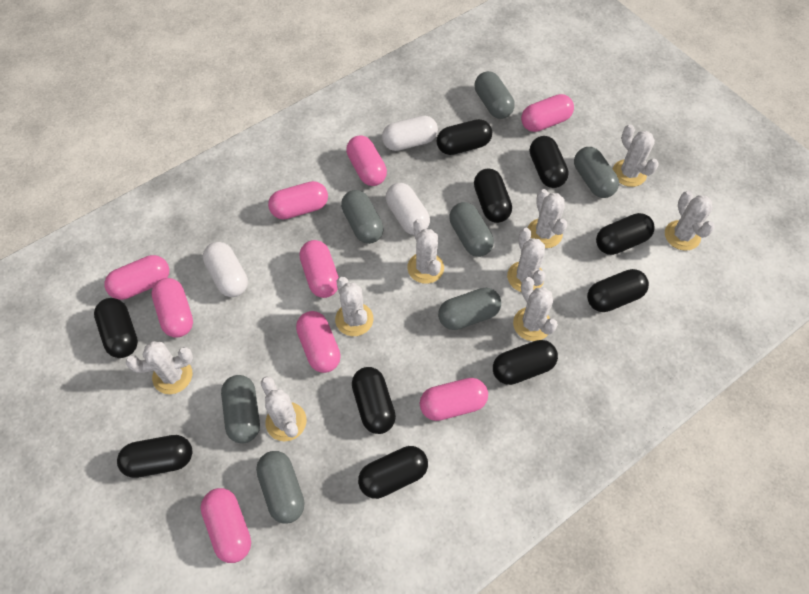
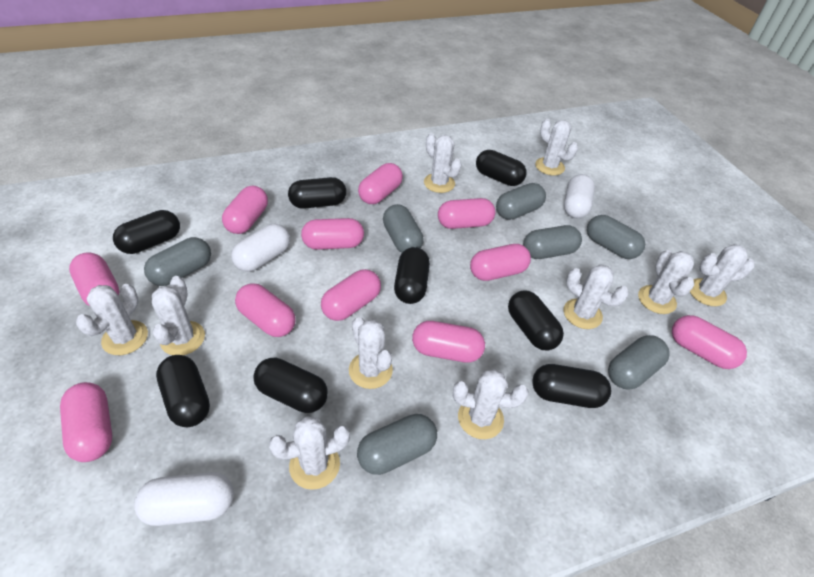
black capsule: 10 -> 8
pink capsule: 9 -> 11
white cactus: 9 -> 10

